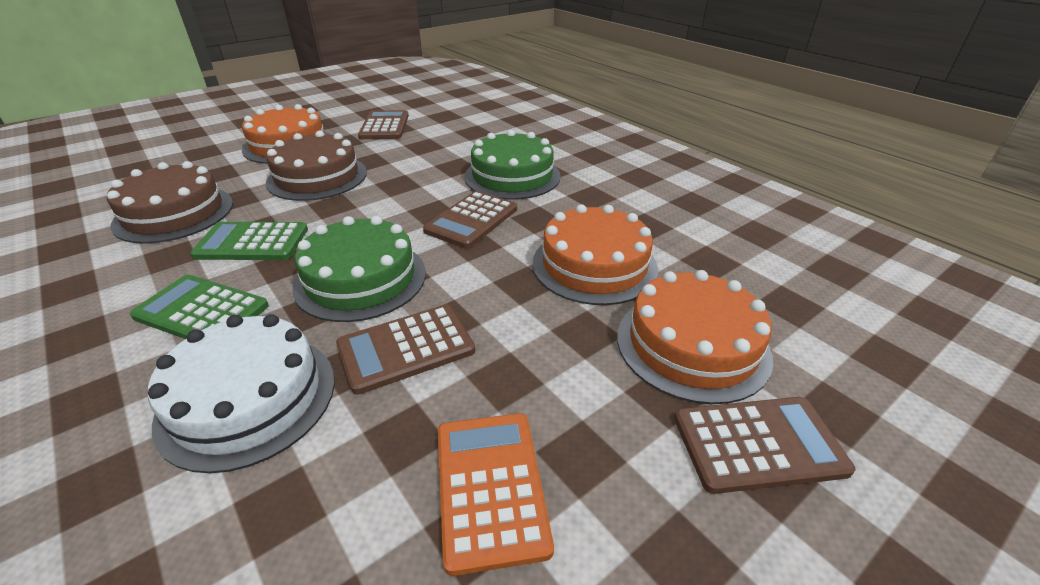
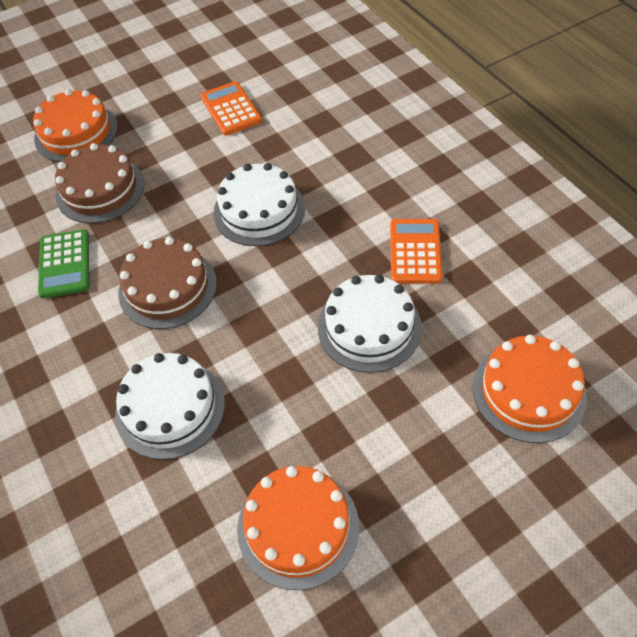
brown calculator: 4 -> 0
green cake: 2 -> 0
green calculator: 2 -> 1
orange calculator: 1 -> 2
white cake: 1 -> 3

